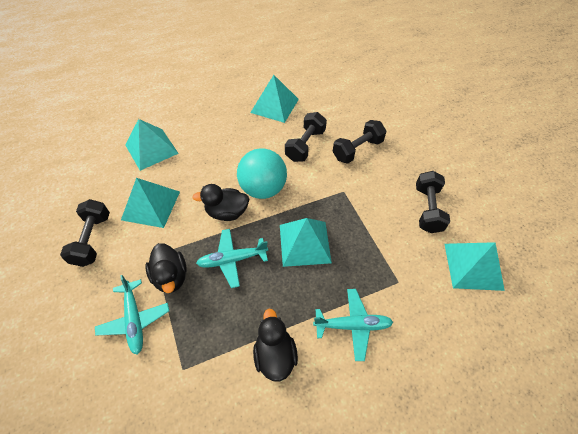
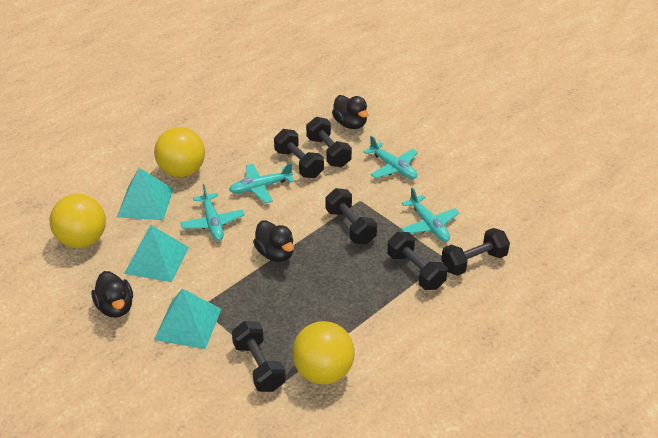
black dumbbell: 4 -> 6
turquoise ball: 1 -> 0
turquoise plane: 3 -> 4
turquoise pyramid: 5 -> 3
yellow ball: 0 -> 3

